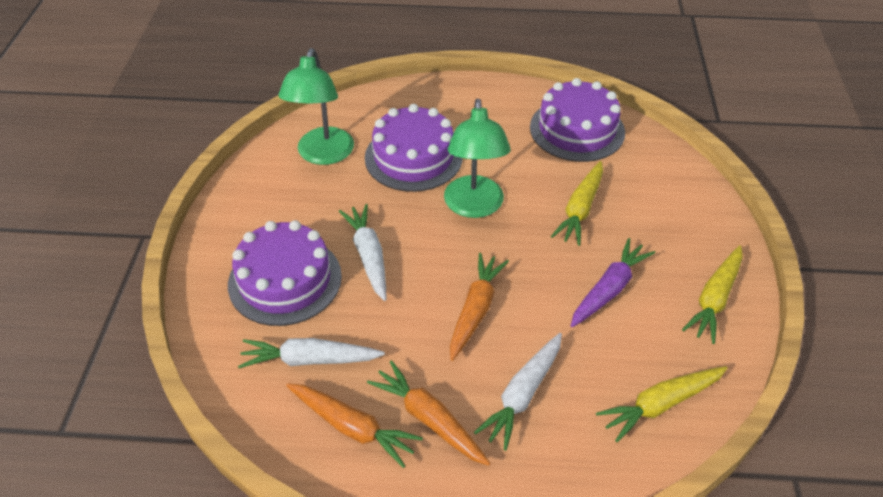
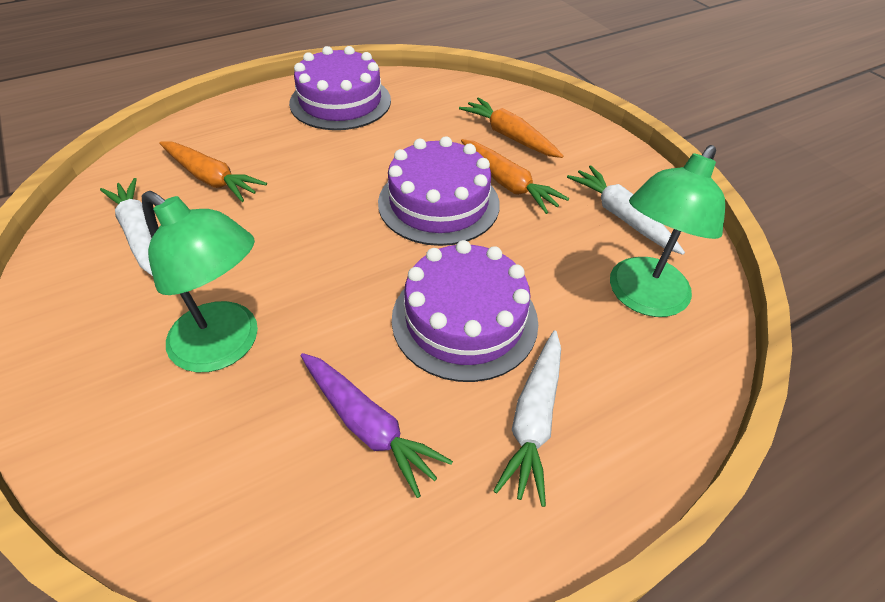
yellow carrot: 3 -> 0

